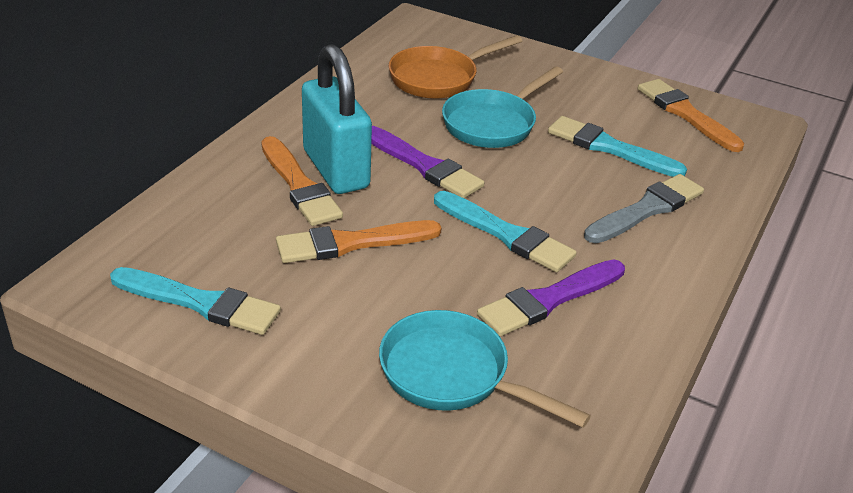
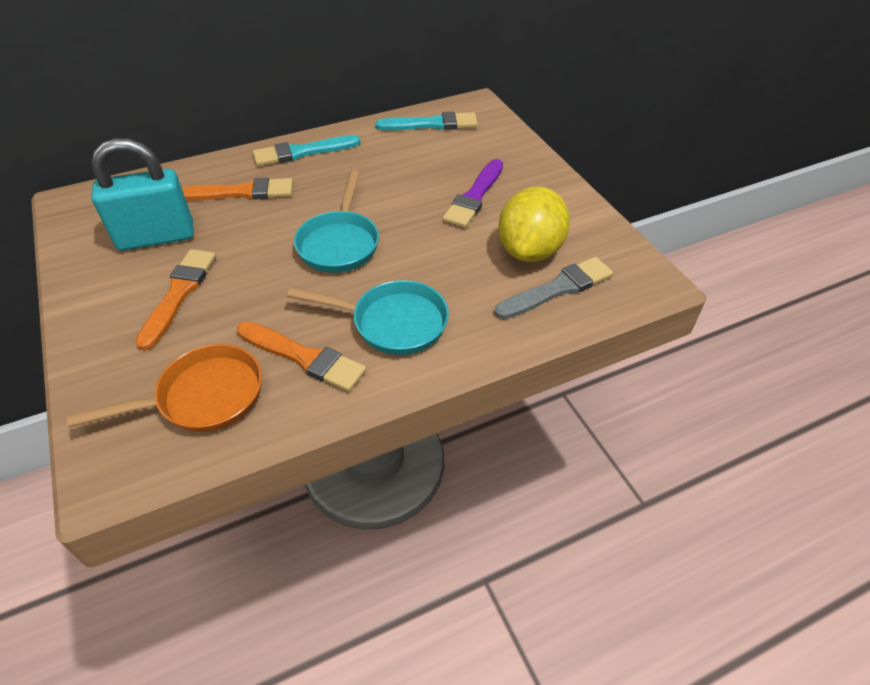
purple brush: 2 -> 1
turquoise brush: 3 -> 2
yellow lemon: 0 -> 1

